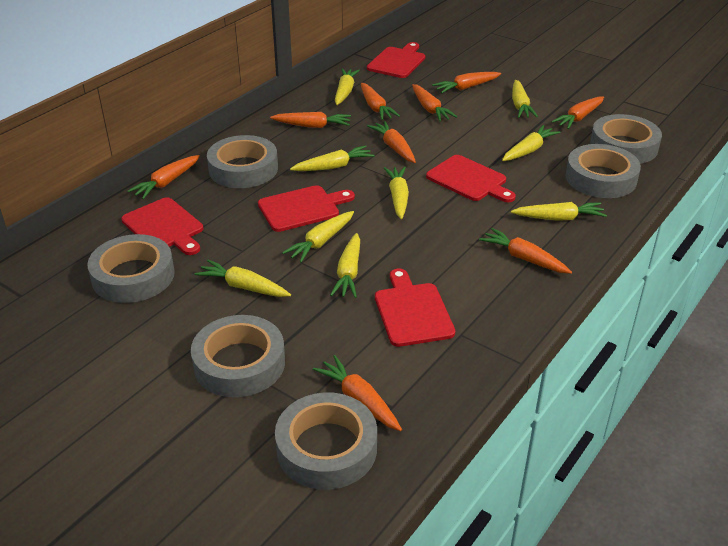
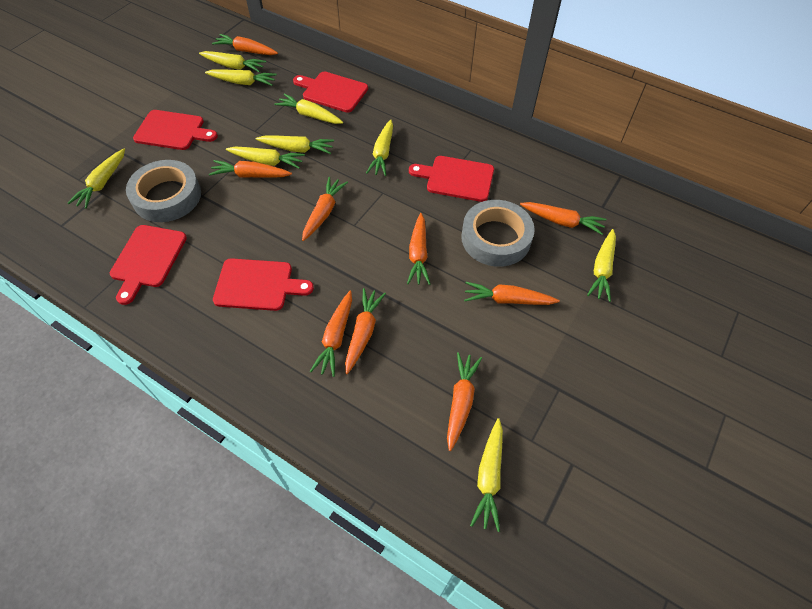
grey tape: 6 -> 2

